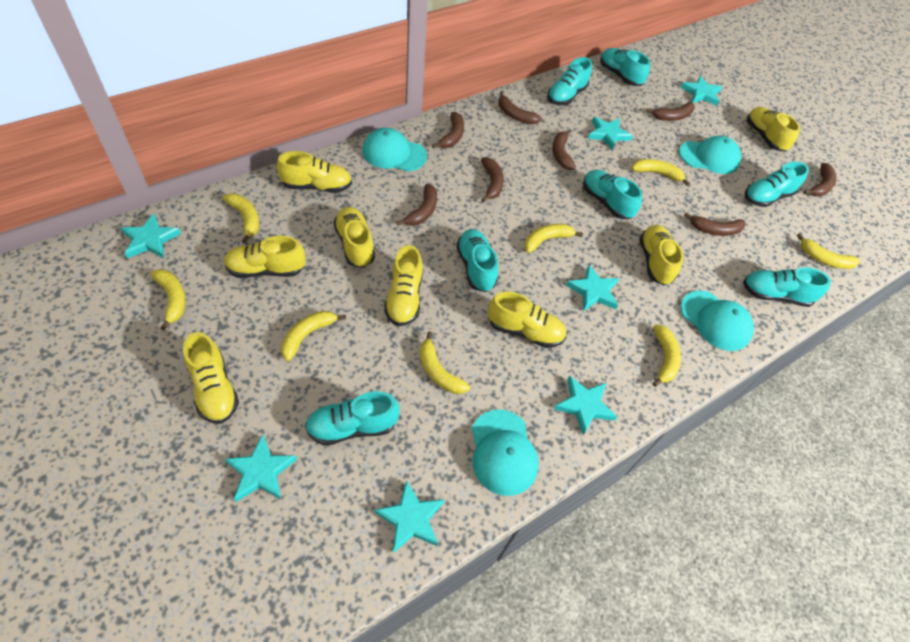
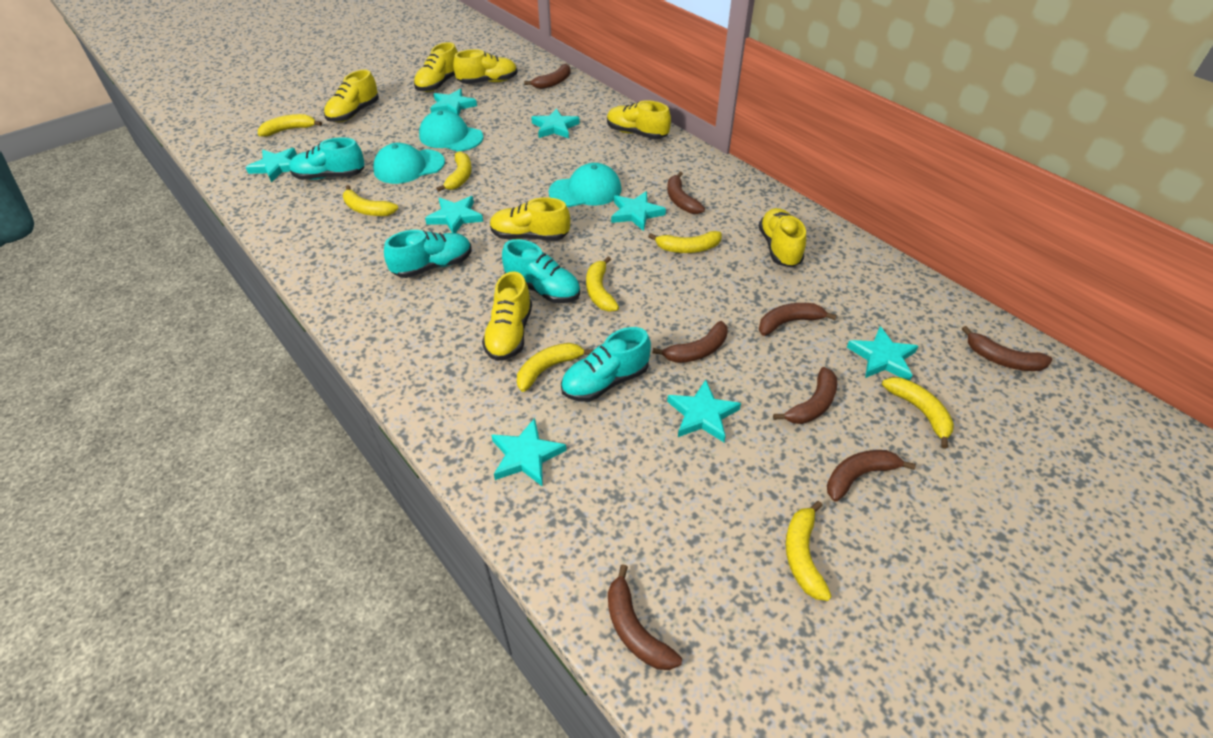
turquoise cap: 4 -> 3
turquoise shoe: 7 -> 4
turquoise star: 7 -> 8
yellow shoe: 8 -> 7

